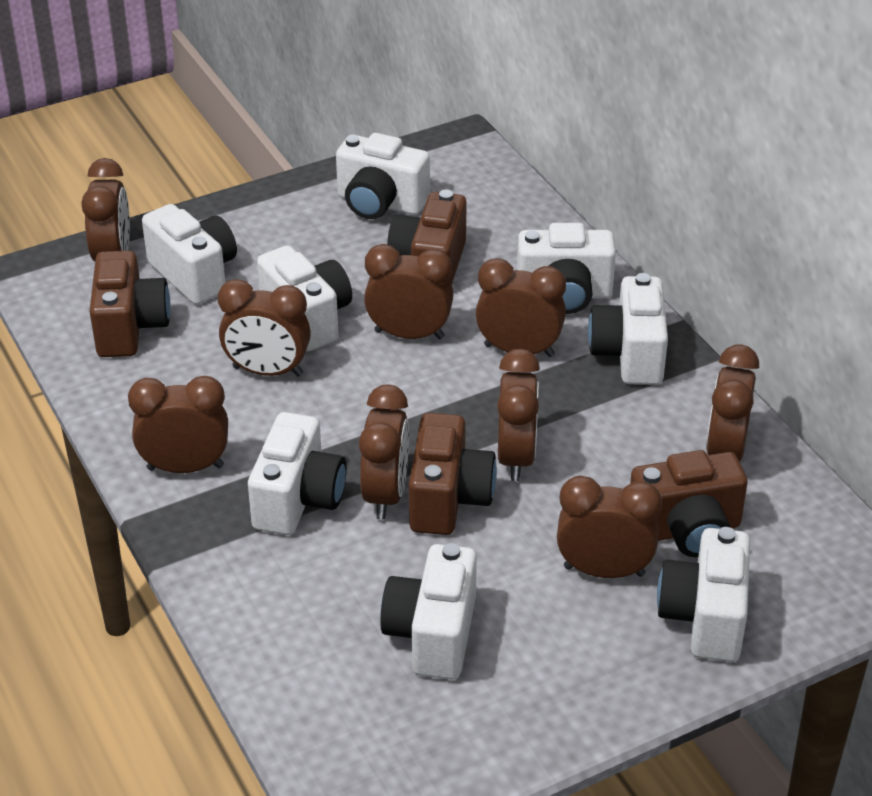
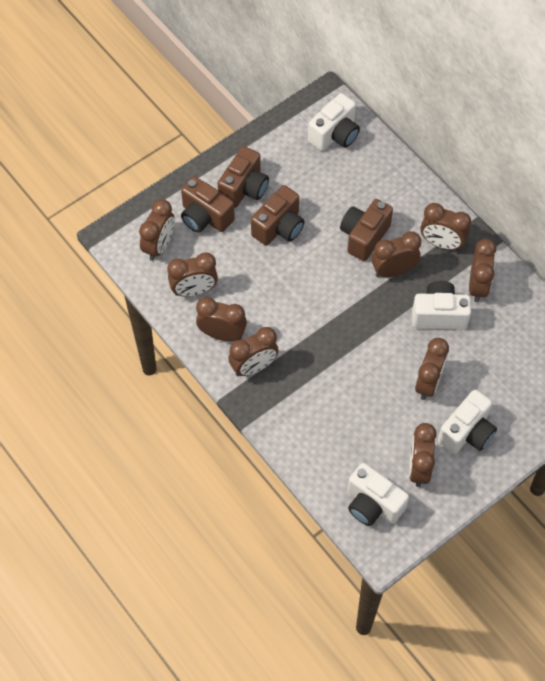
white camera: 8 -> 4

